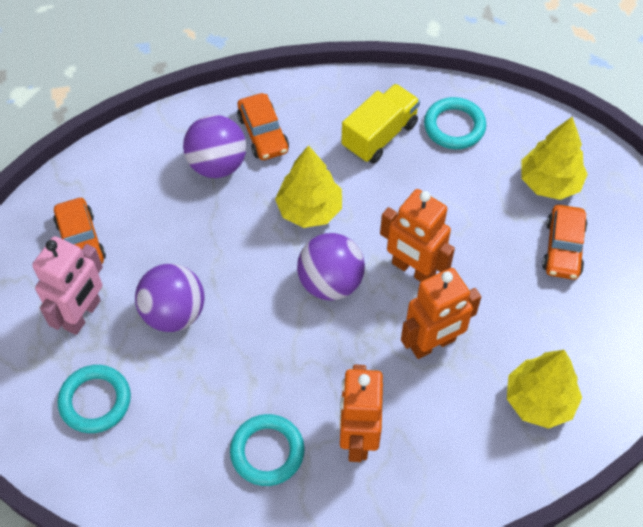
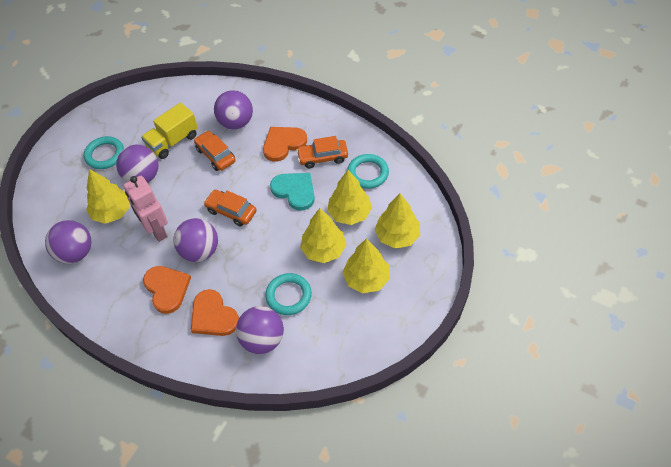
orange heart: 0 -> 3
orange robot: 3 -> 0
purple ball: 3 -> 5
turquoise heart: 0 -> 1
yellow tree: 3 -> 5

